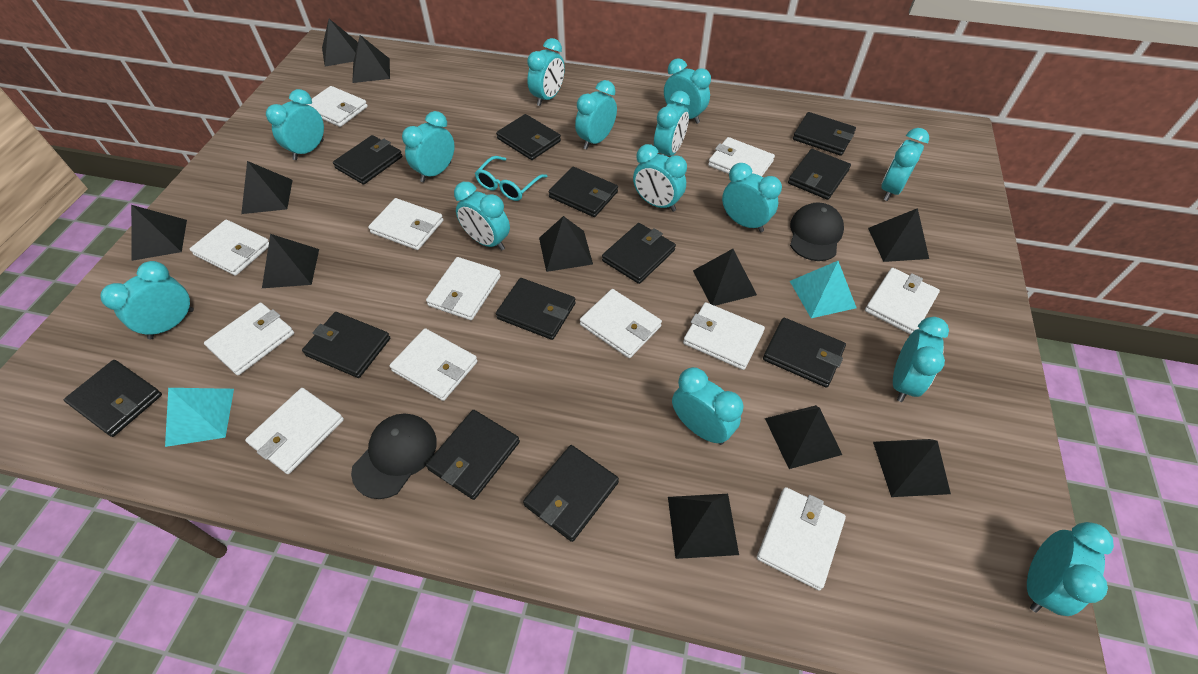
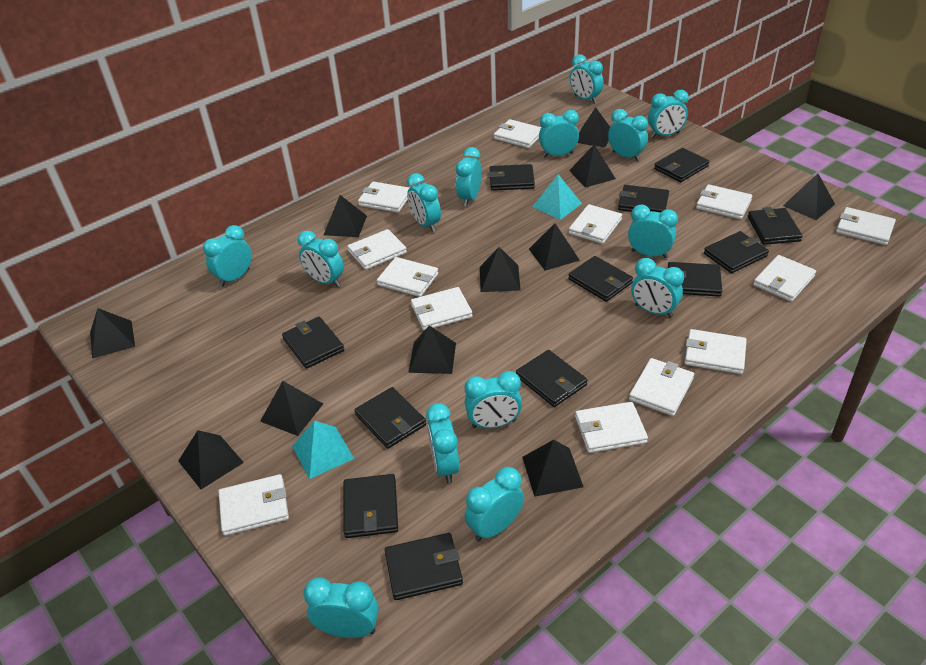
black cap: 2 -> 0
turquoise glasses: 1 -> 0
white wallet: 12 -> 13

